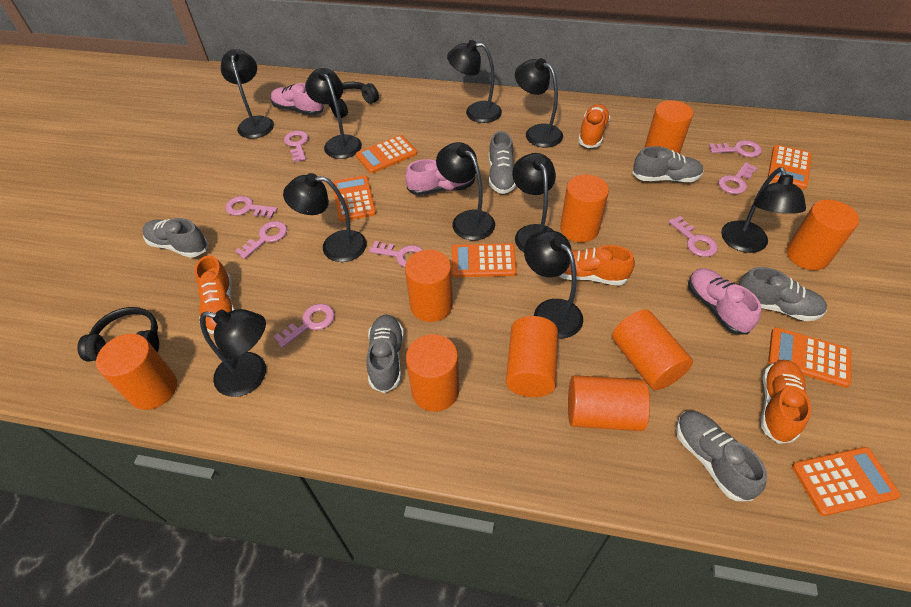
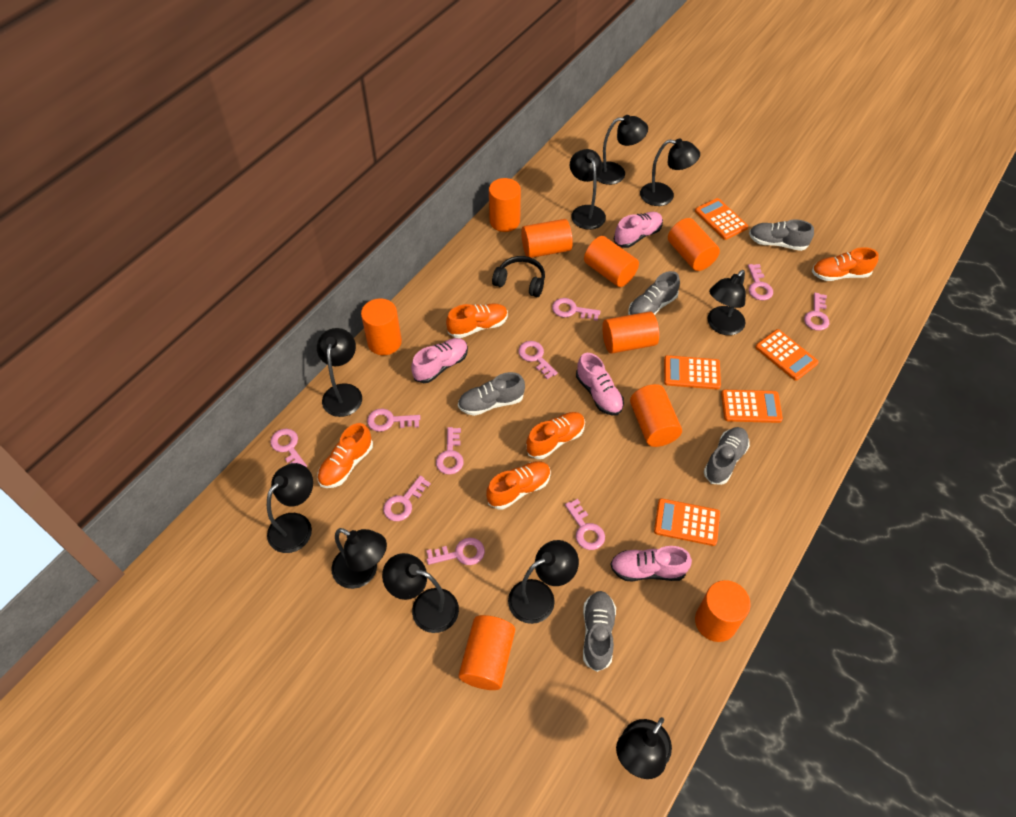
black headphones: 2 -> 1
grey shoe: 6 -> 5
orange calculator: 6 -> 5
orange shoe: 4 -> 5
pink key: 8 -> 10
pink shoe: 3 -> 4

